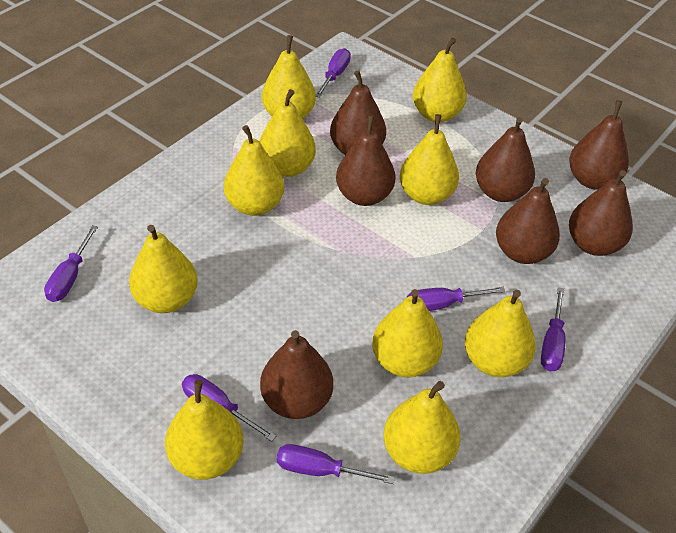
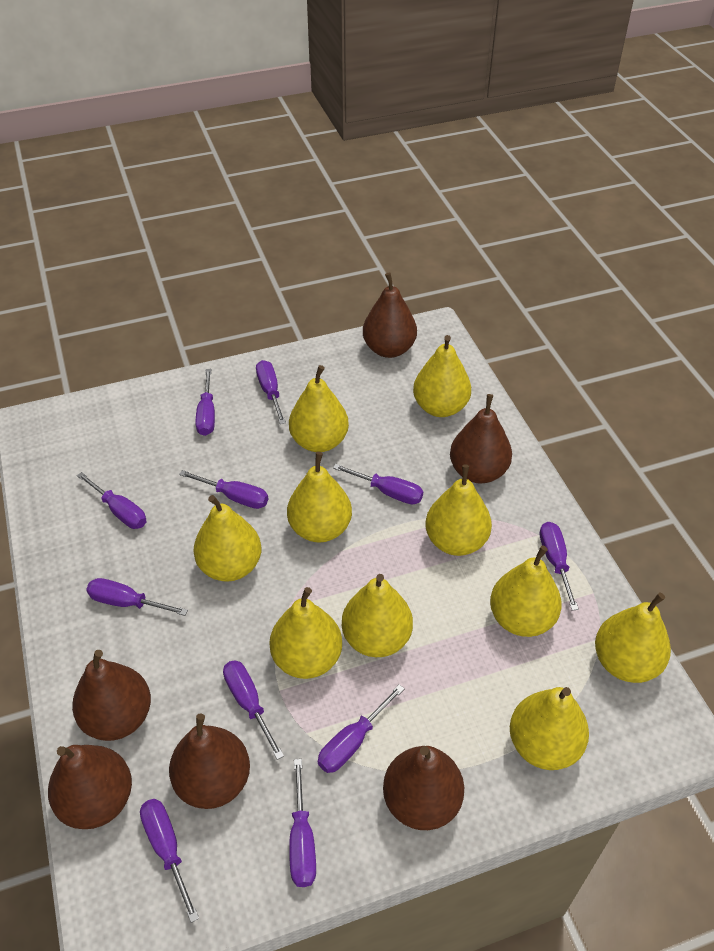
brown pear: 7 -> 6
purple screwdriver: 6 -> 11

